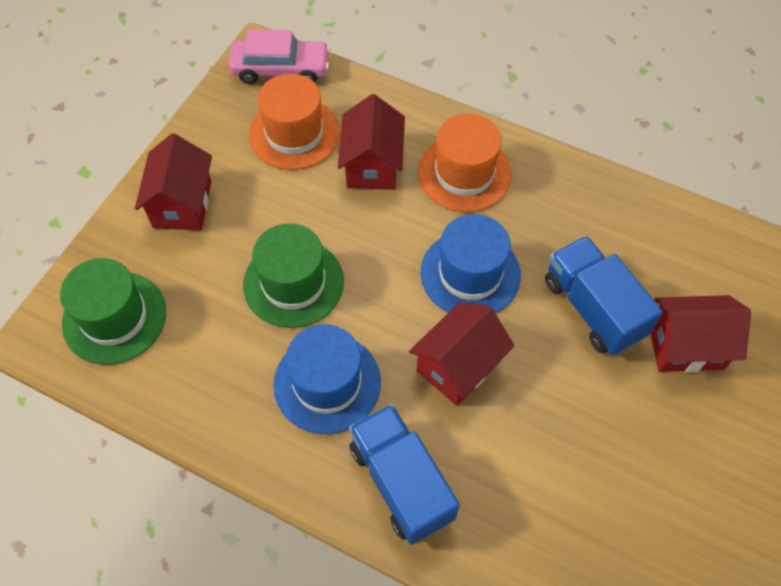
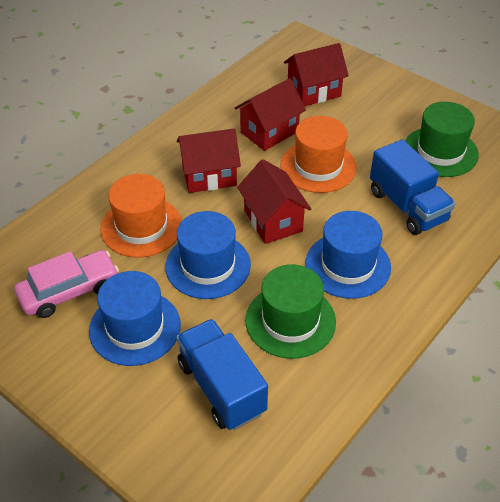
blue hat: 2 -> 3

